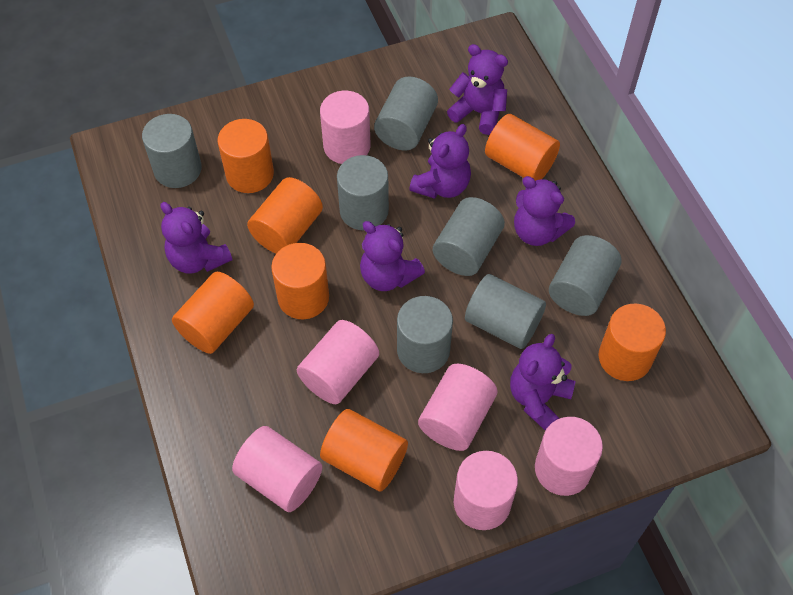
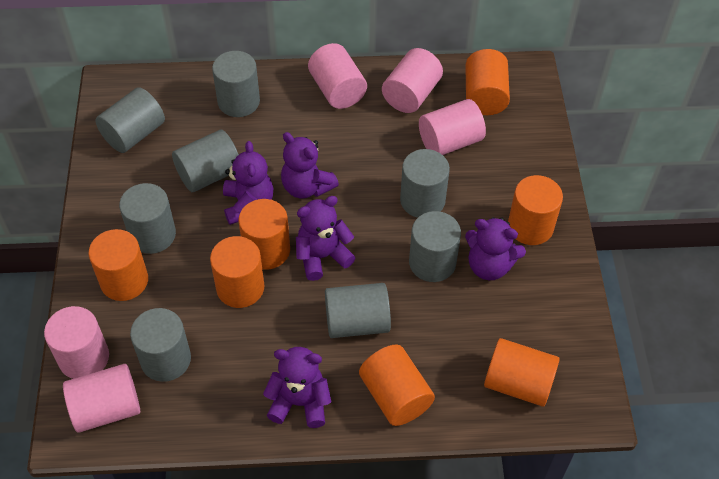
grey cylinder: 7 -> 8
pink cylinder: 6 -> 5
purple teddy bear: 6 -> 5

